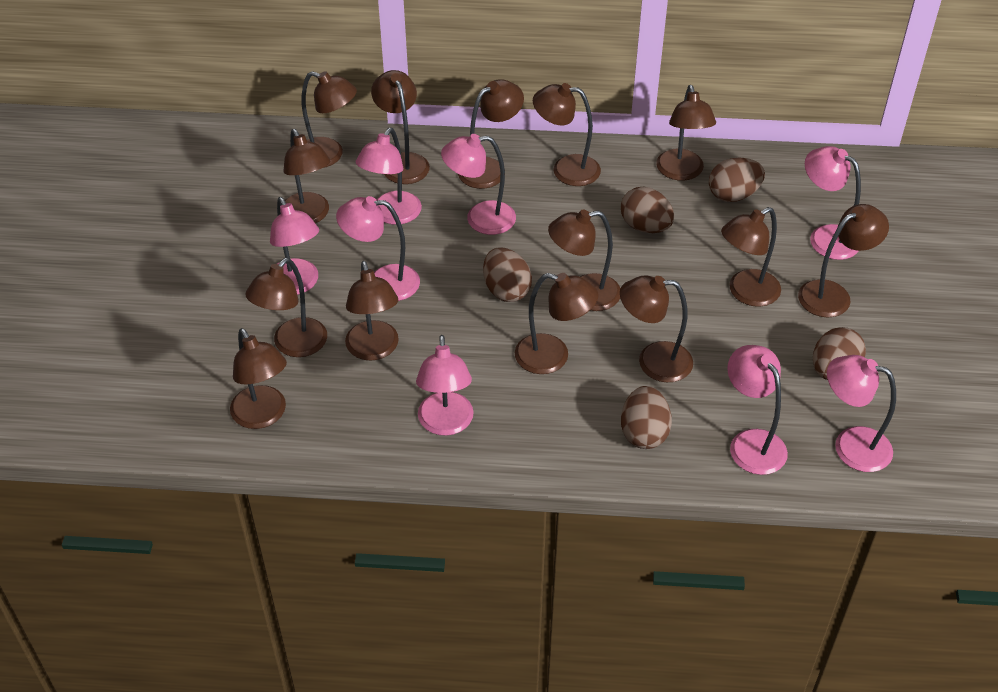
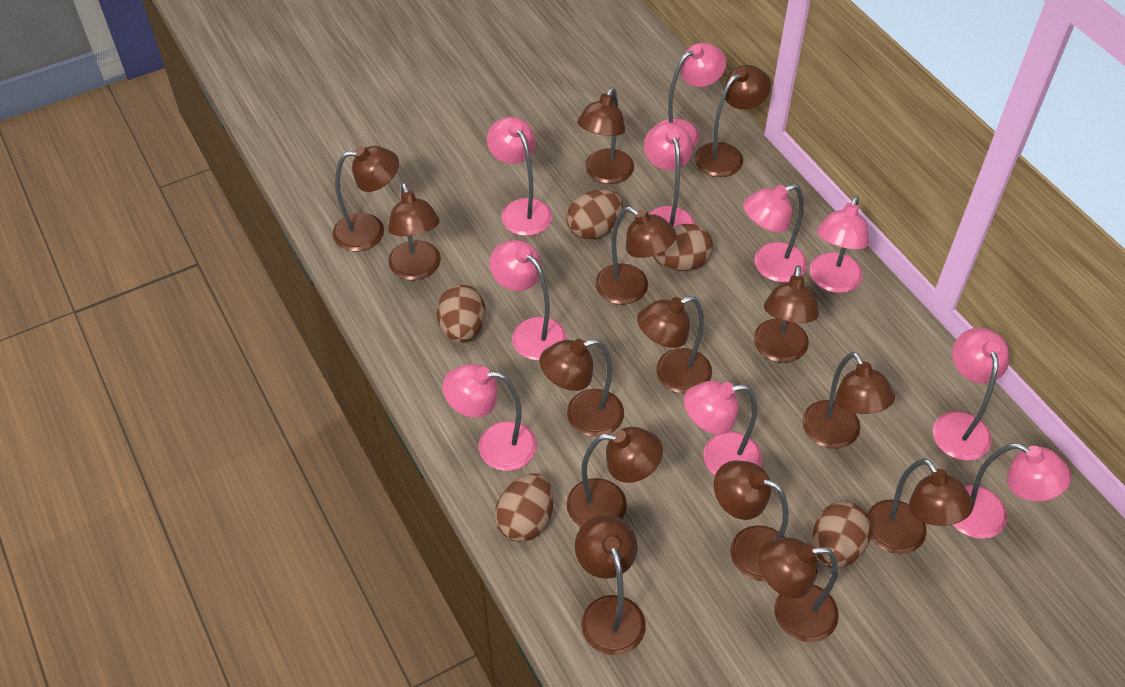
pink lamp: 8 -> 10

